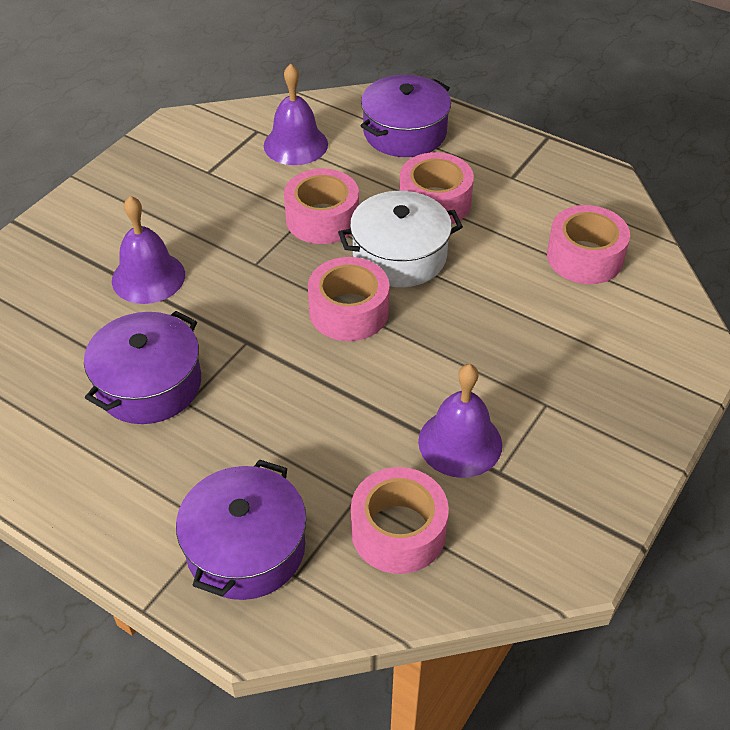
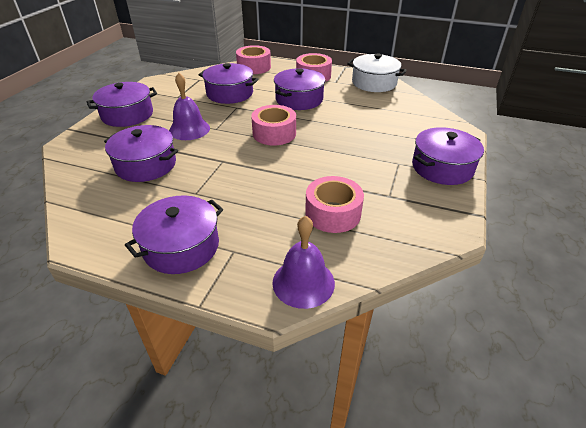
pink tape: 5 -> 4
purple bell: 3 -> 2
purple pot: 3 -> 6

